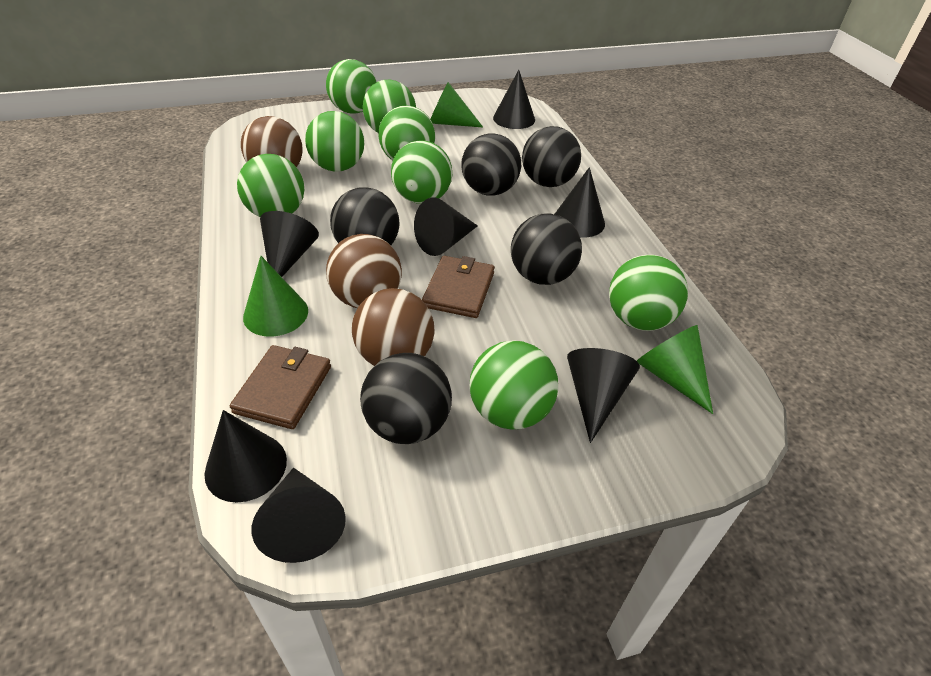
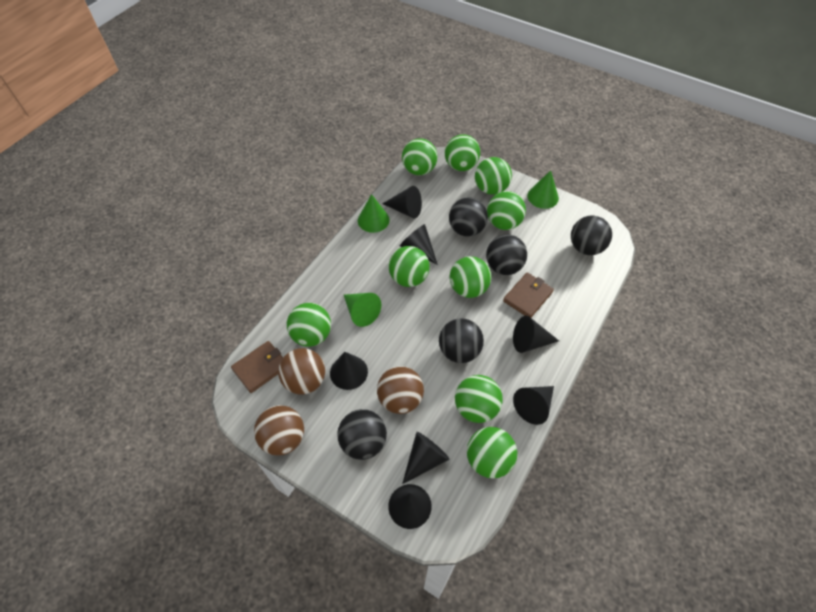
green ball: 8 -> 9

